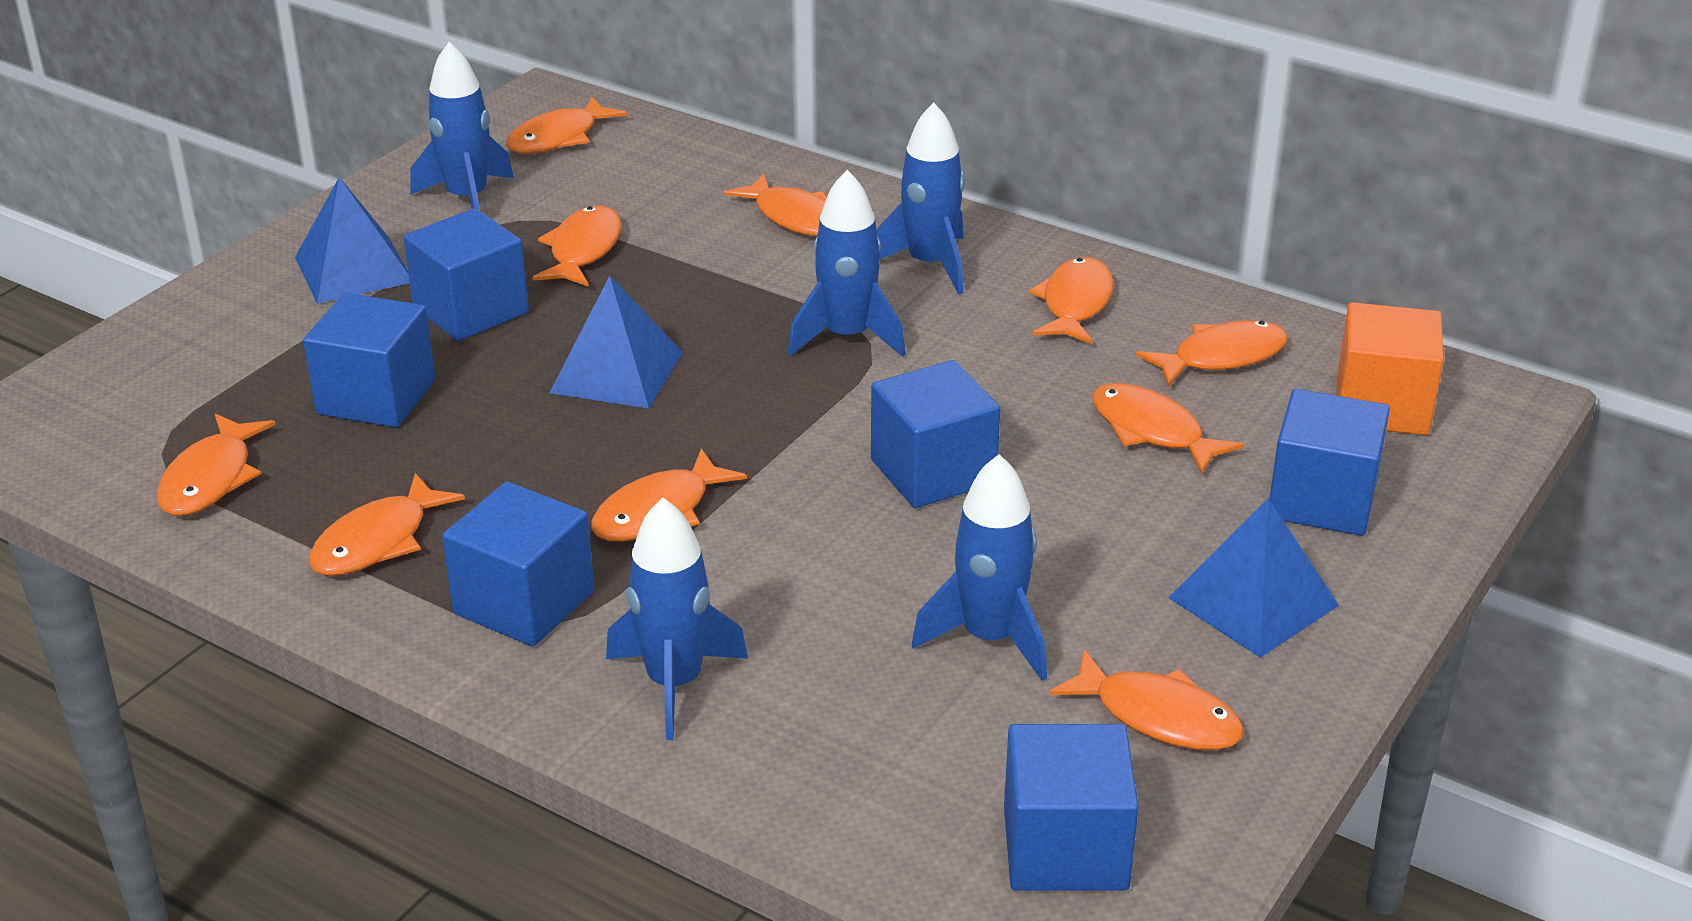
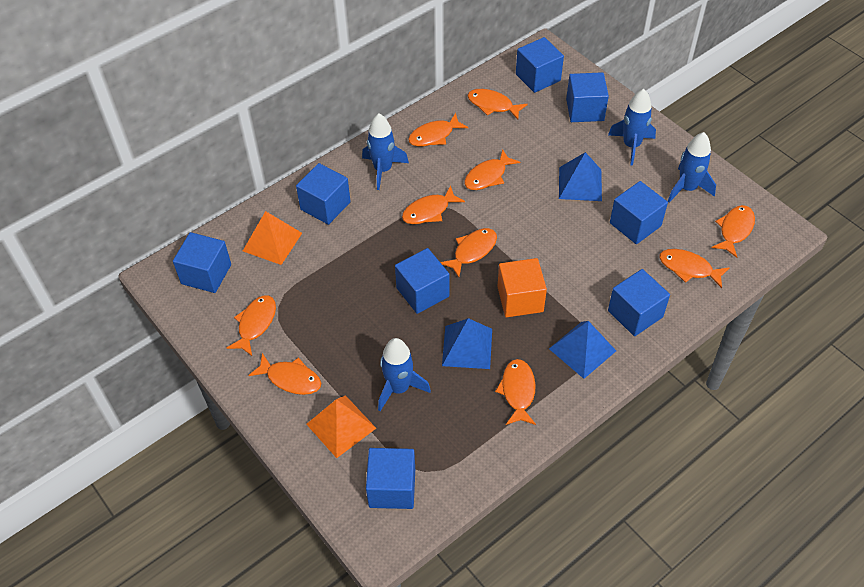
blue cube: 6 -> 8
blue rocket: 5 -> 4
orange pyramid: 0 -> 2

